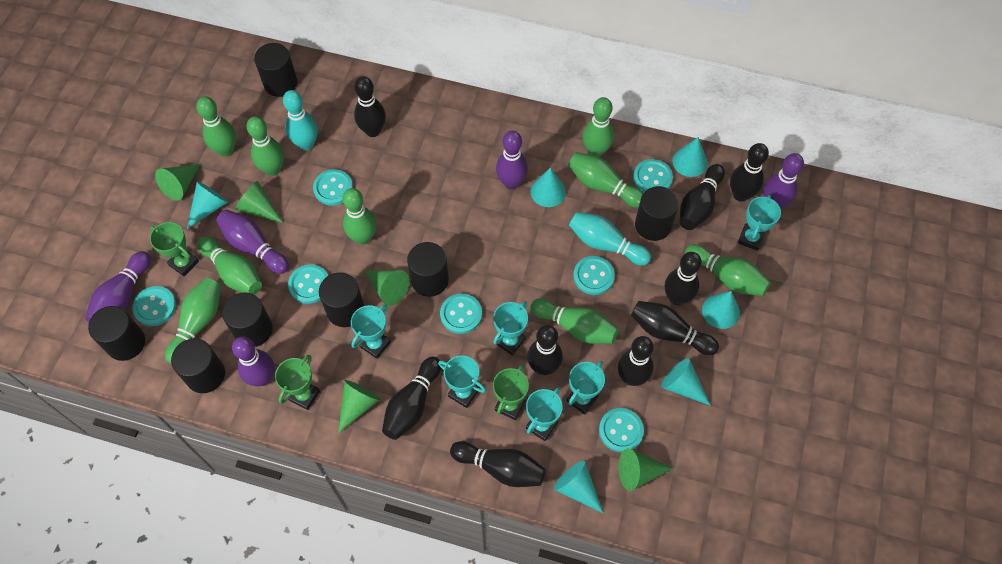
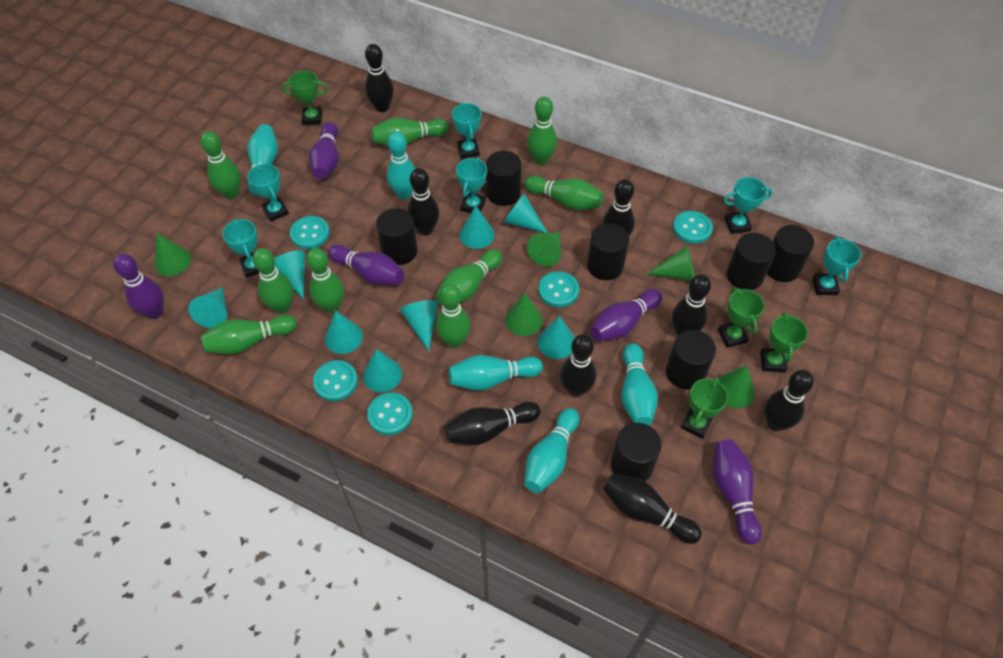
black bowling pin: 9 -> 8
green trophy: 3 -> 4
turquoise bowling pin: 2 -> 5
turquoise button: 7 -> 5
turquoise cone: 6 -> 8

